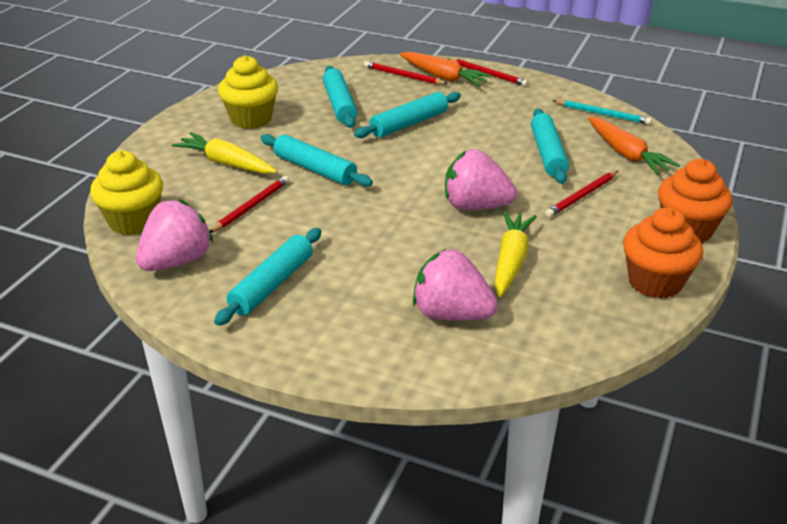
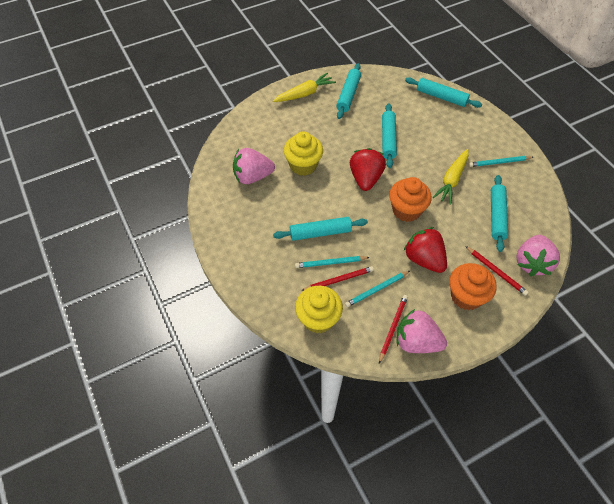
orange carrot: 2 -> 0
red pencil: 4 -> 3
red strawberry: 0 -> 2
turquoise pencil: 1 -> 3

